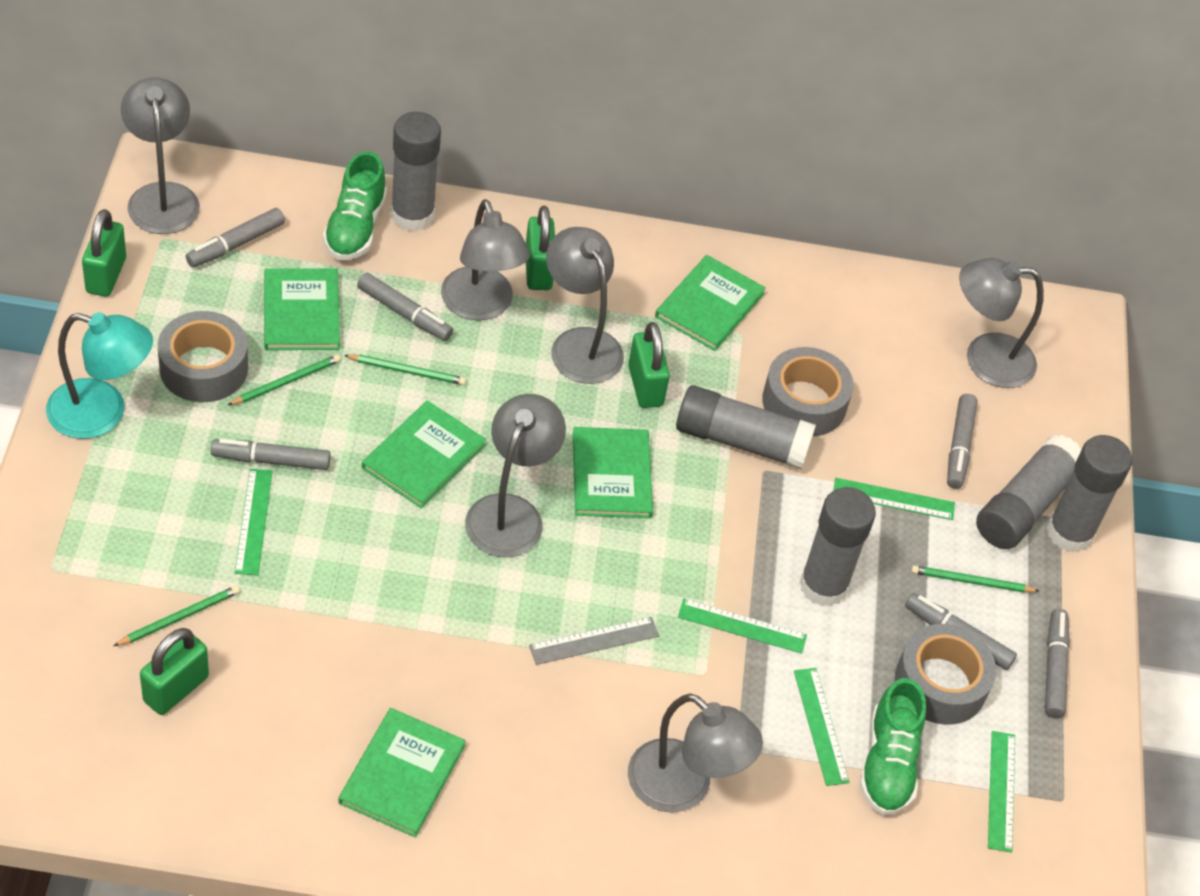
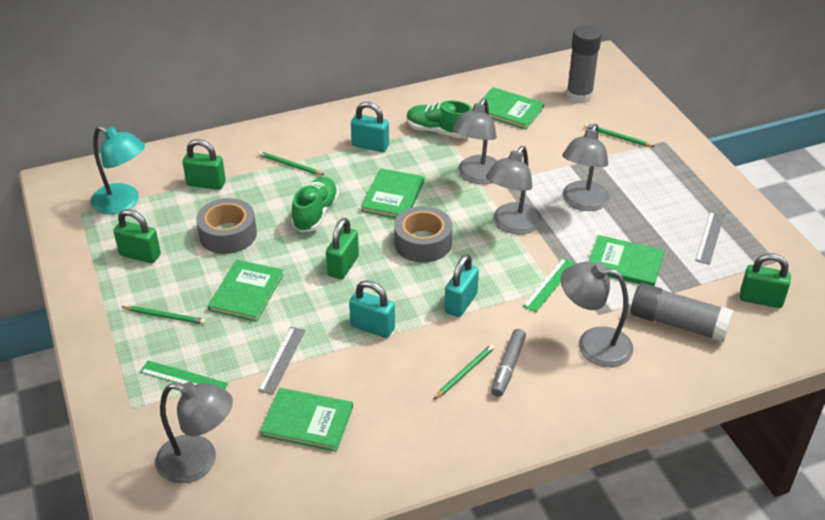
green ruler: 5 -> 2
grey glue stick: 5 -> 2
grey lamp: 6 -> 5
grey marker: 6 -> 1
grey ruler: 1 -> 2
grey tape: 3 -> 2
turquoise padlock: 0 -> 3

